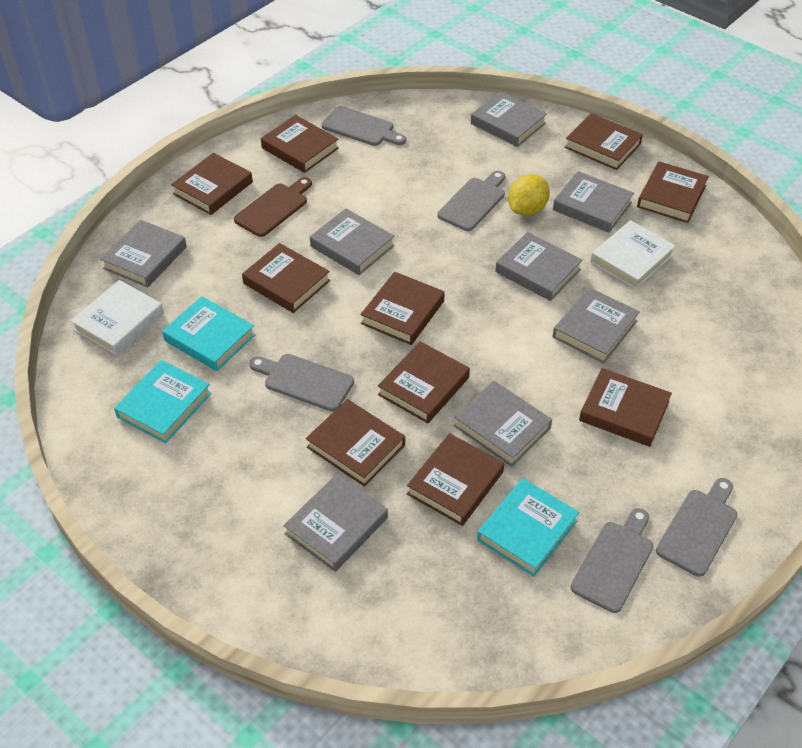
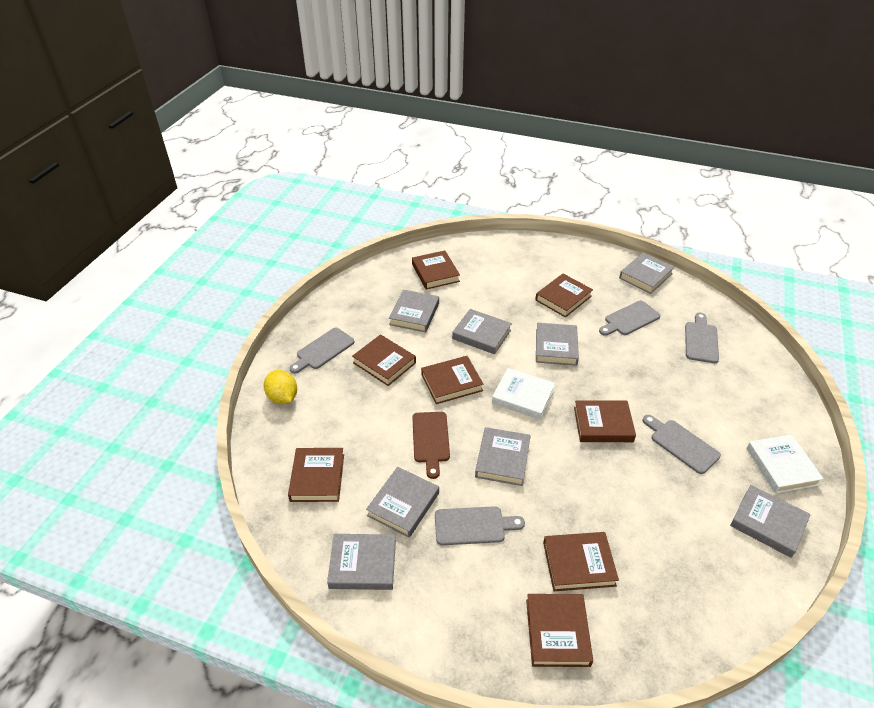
brown book: 10 -> 8
turquoise book: 3 -> 0

